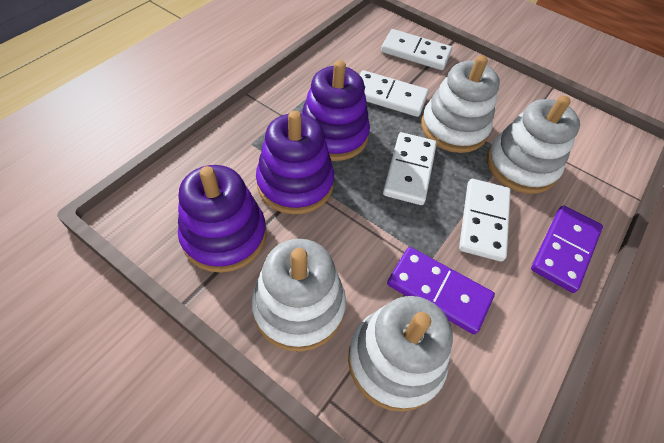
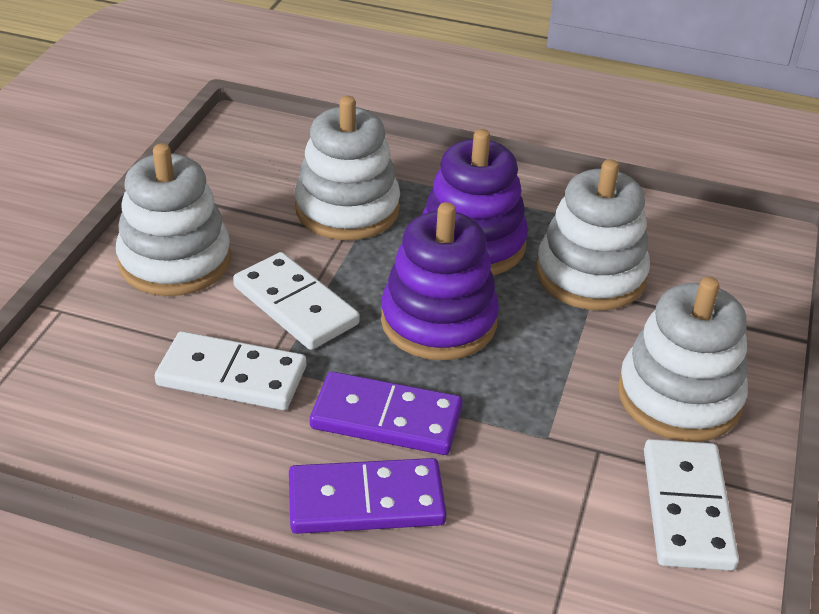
purple stacking toy: 3 -> 2
white domino: 4 -> 3

